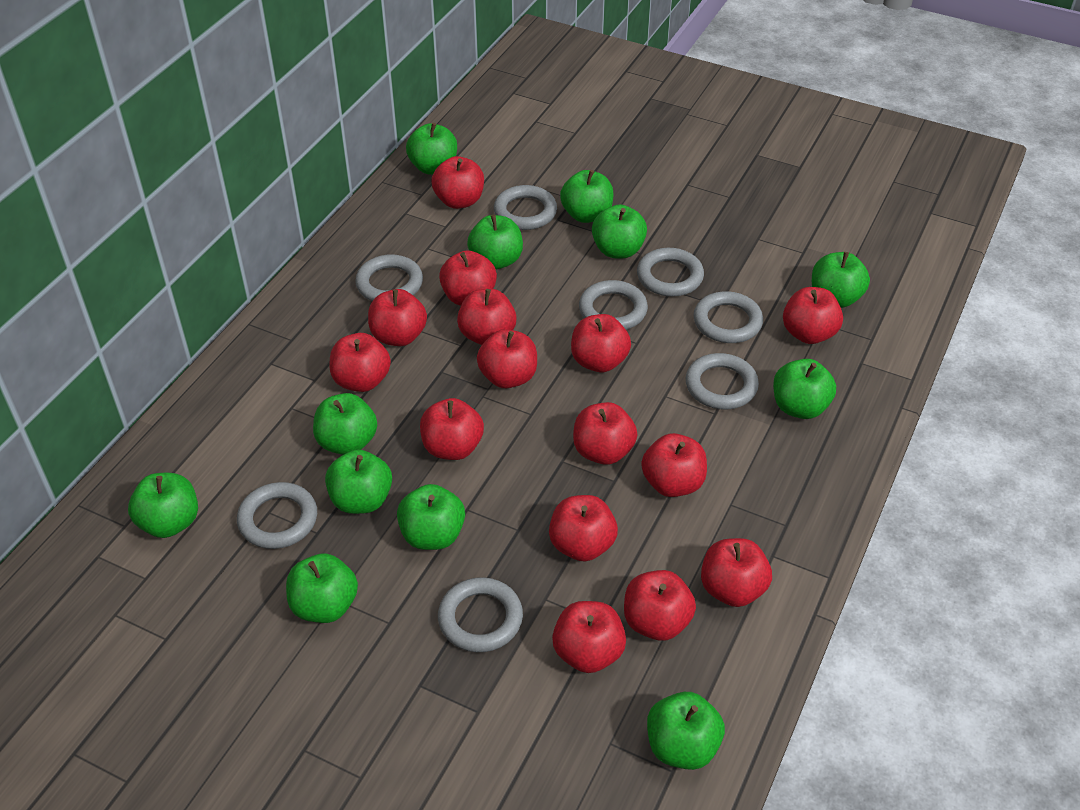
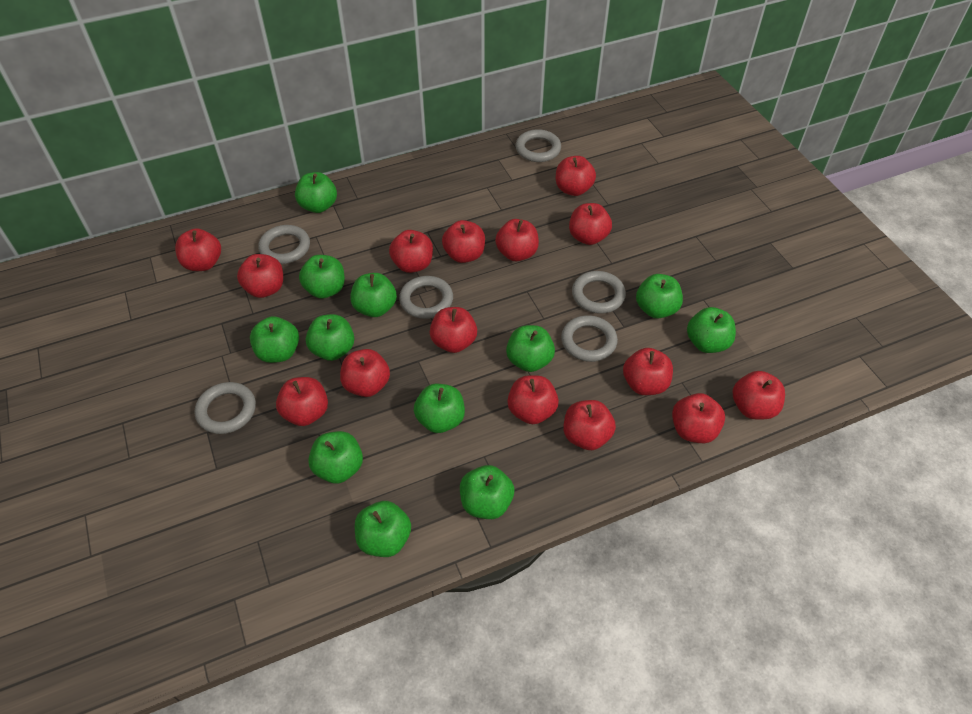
grey ring: 8 -> 6

